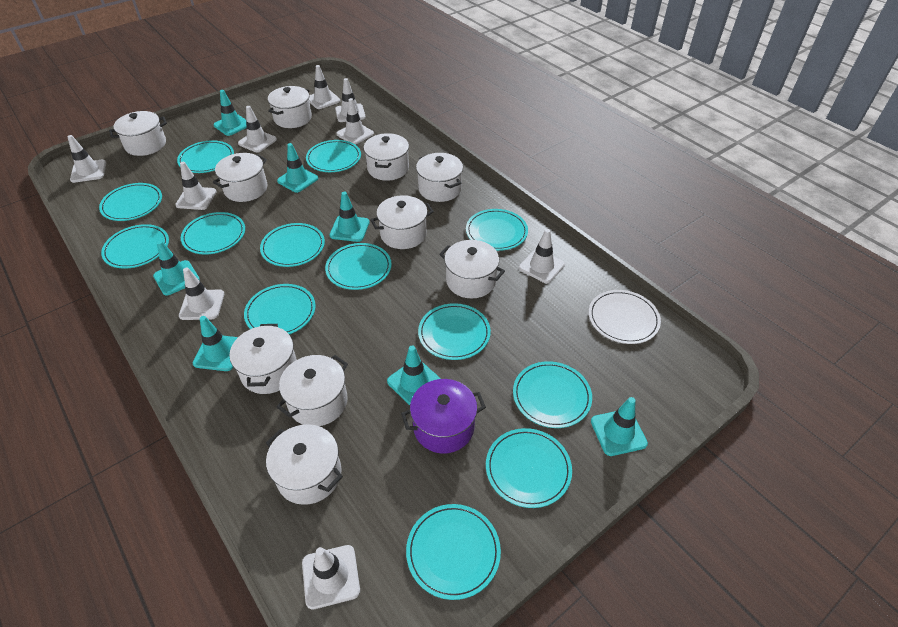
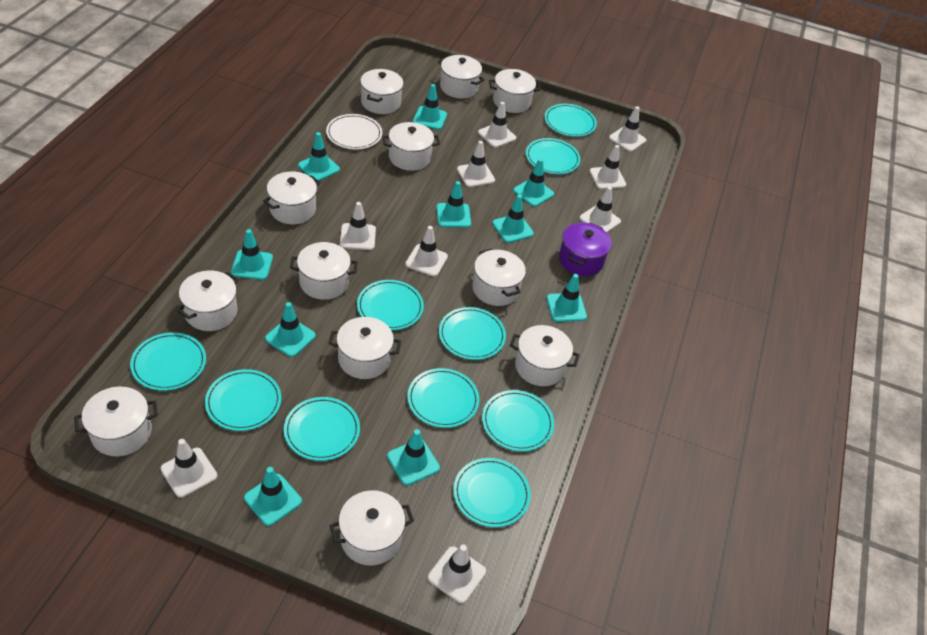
turquoise plate: 13 -> 10
turquoise traffic cone: 7 -> 10
white pot: 10 -> 12

